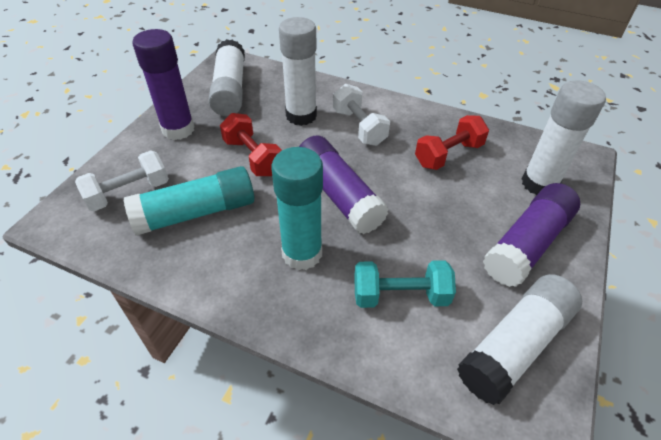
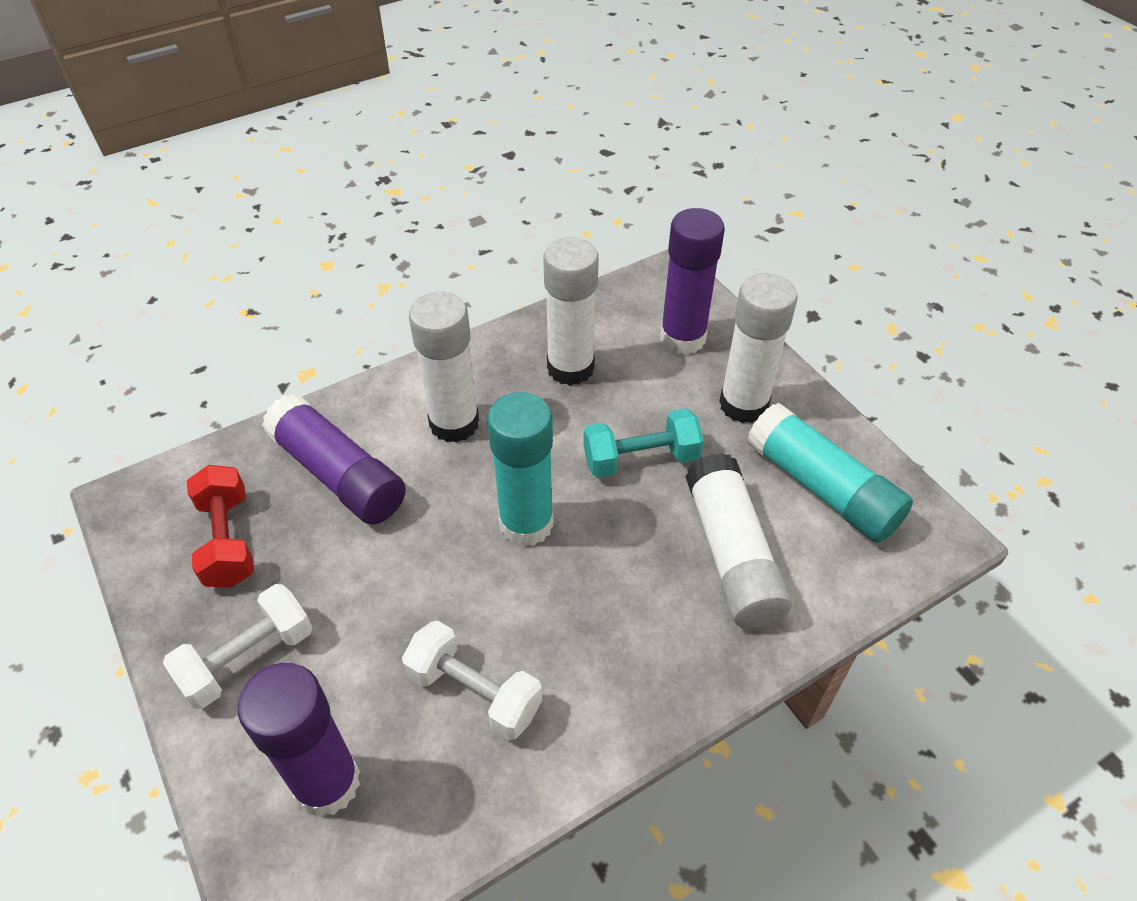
red dumbbell: 2 -> 1

